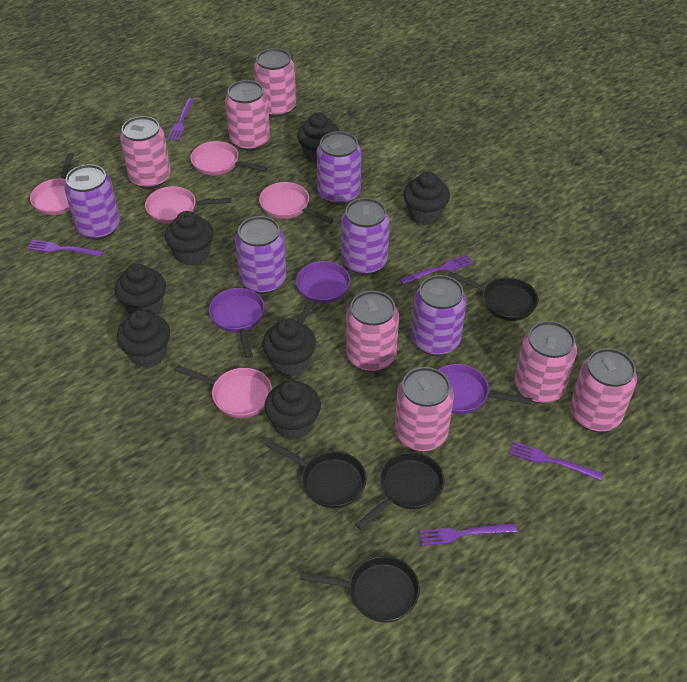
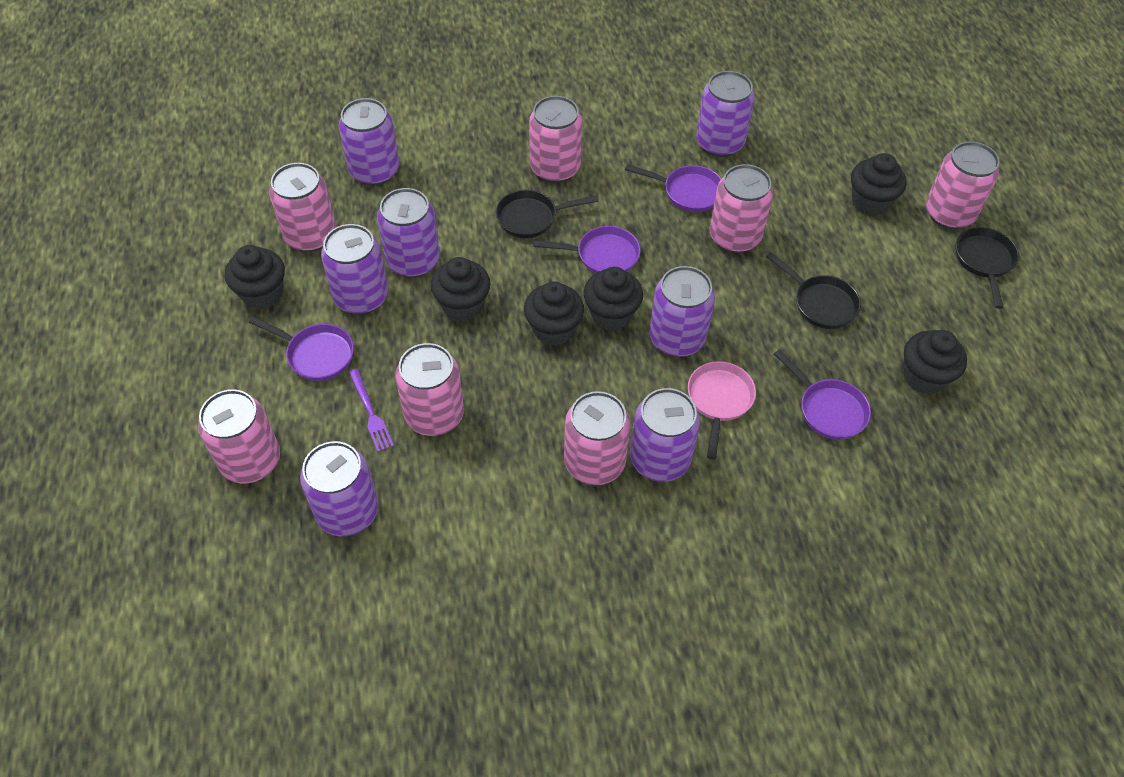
black cupcake: 7 -> 6
black pan: 4 -> 3
pink pan: 5 -> 1
purple can: 5 -> 7
purple fork: 5 -> 1
purple pan: 3 -> 4

